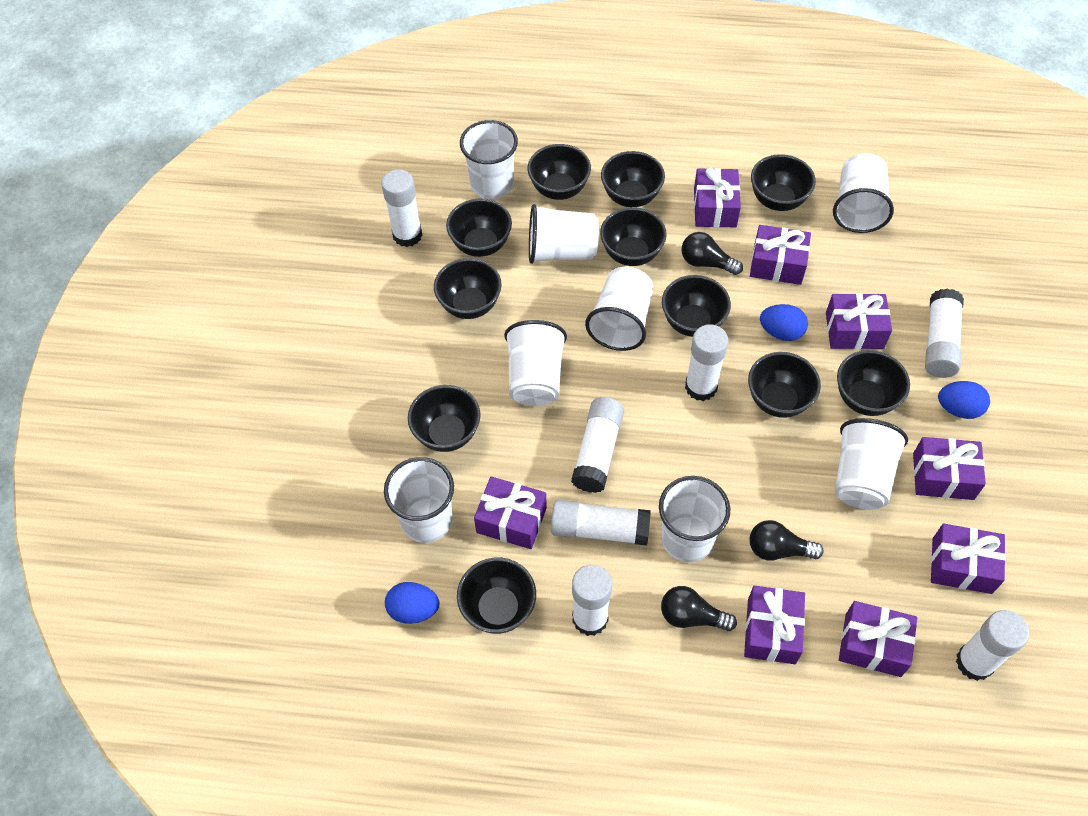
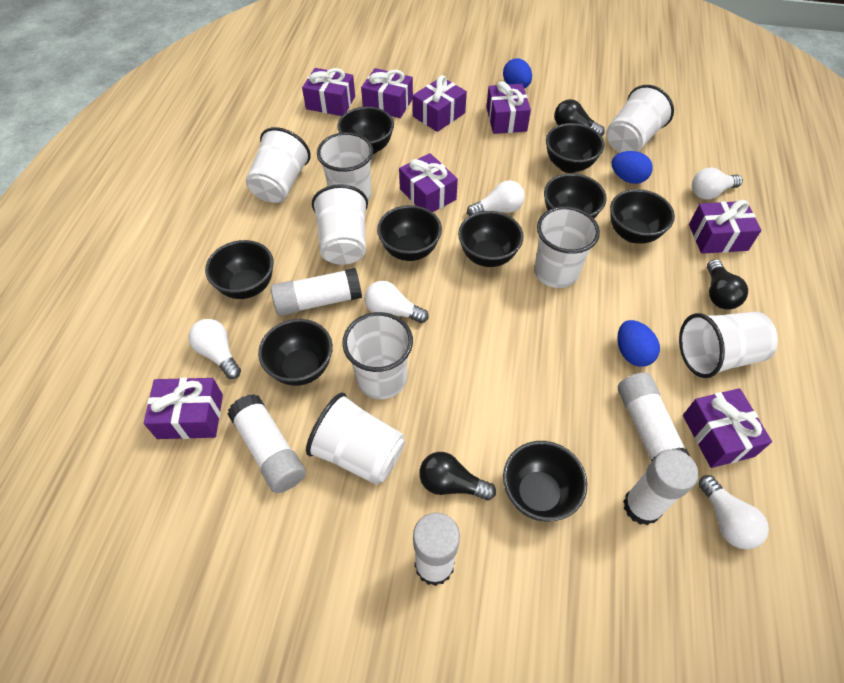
black bowl: 11 -> 9
white glue stick: 7 -> 5
white light bulb: 0 -> 5

